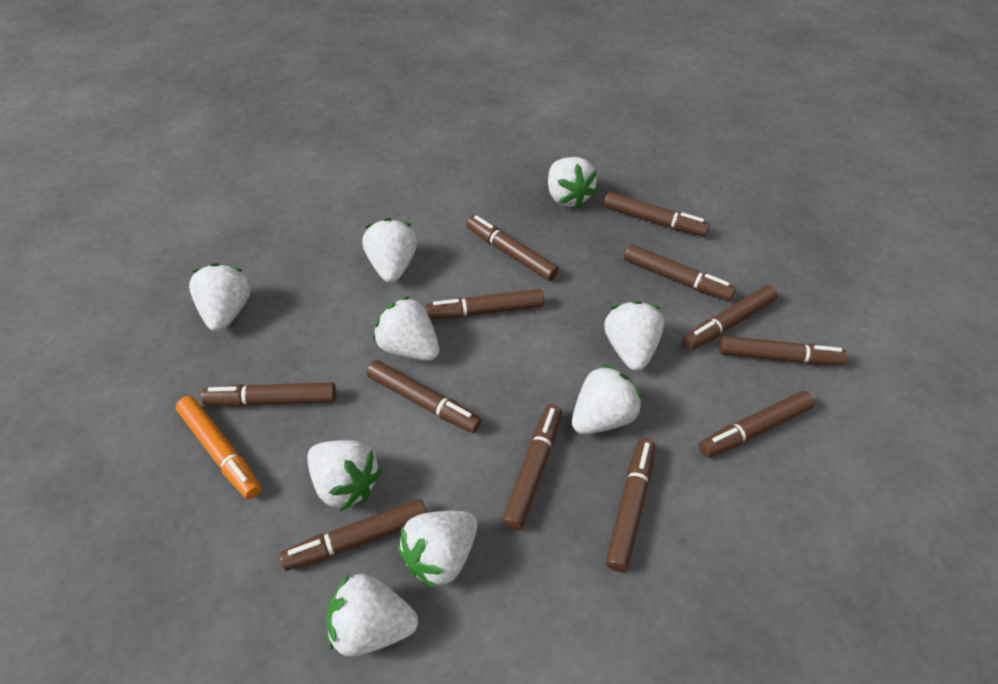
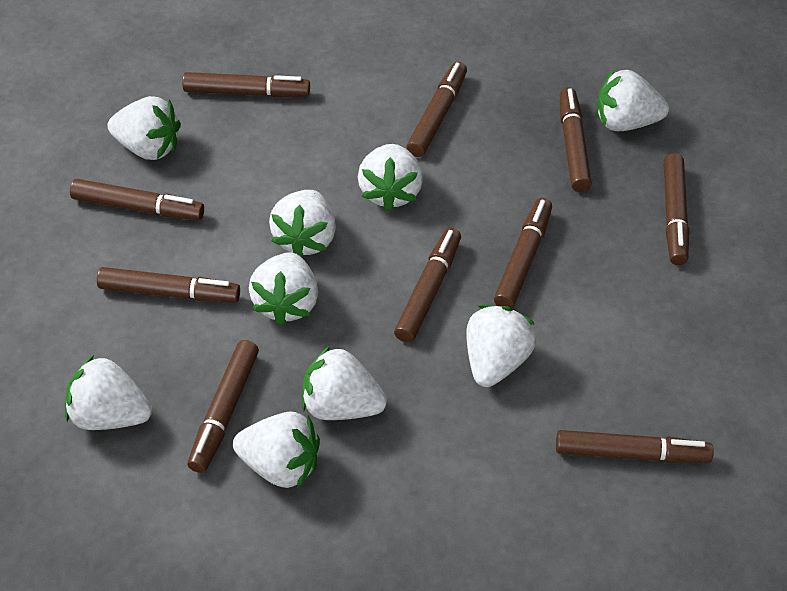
brown marker: 12 -> 10
orange marker: 1 -> 0

